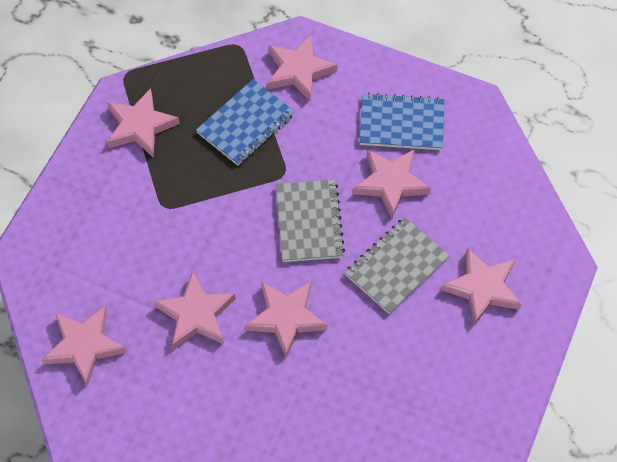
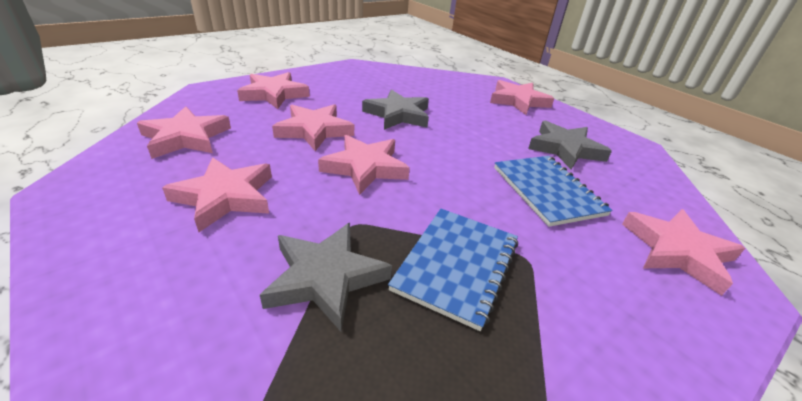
grey notebook: 2 -> 0
grey star: 0 -> 3

